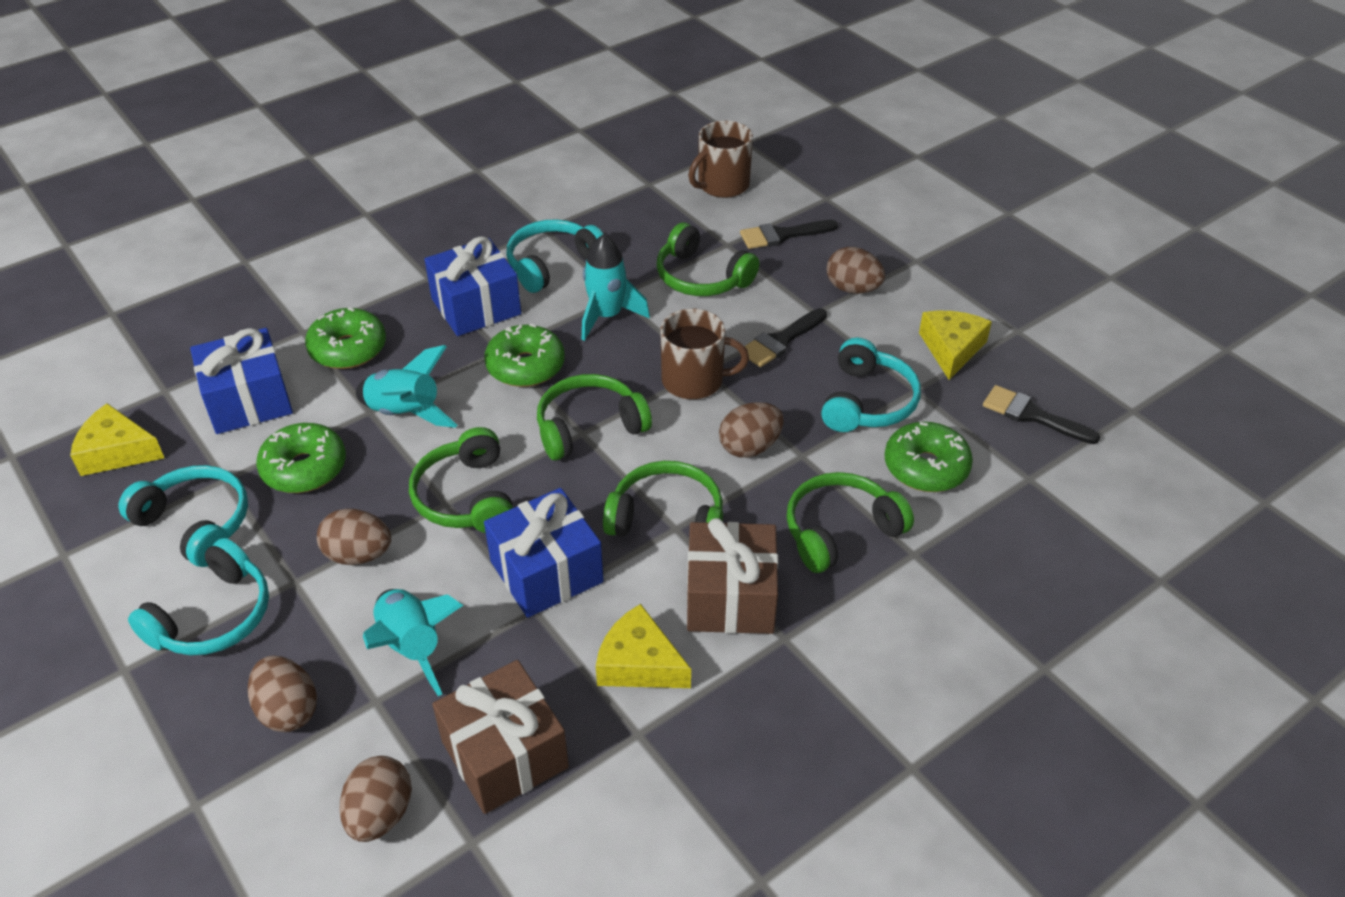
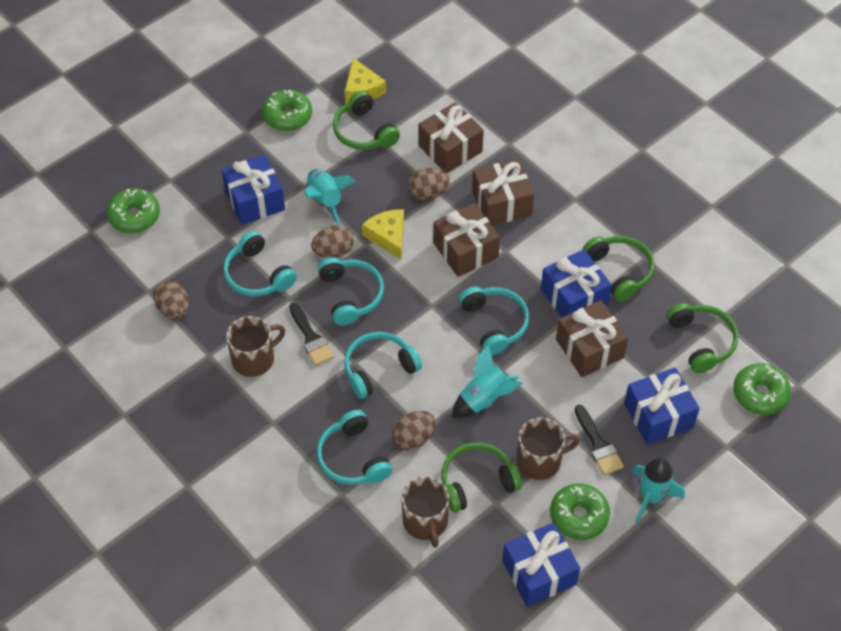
black brush: 3 -> 2
blue gift: 3 -> 4
brown egg: 5 -> 4
brown gift: 2 -> 4
brown mug: 2 -> 3
green headphones: 5 -> 4
turquoise headphones: 4 -> 5
yellow cheese: 3 -> 2

